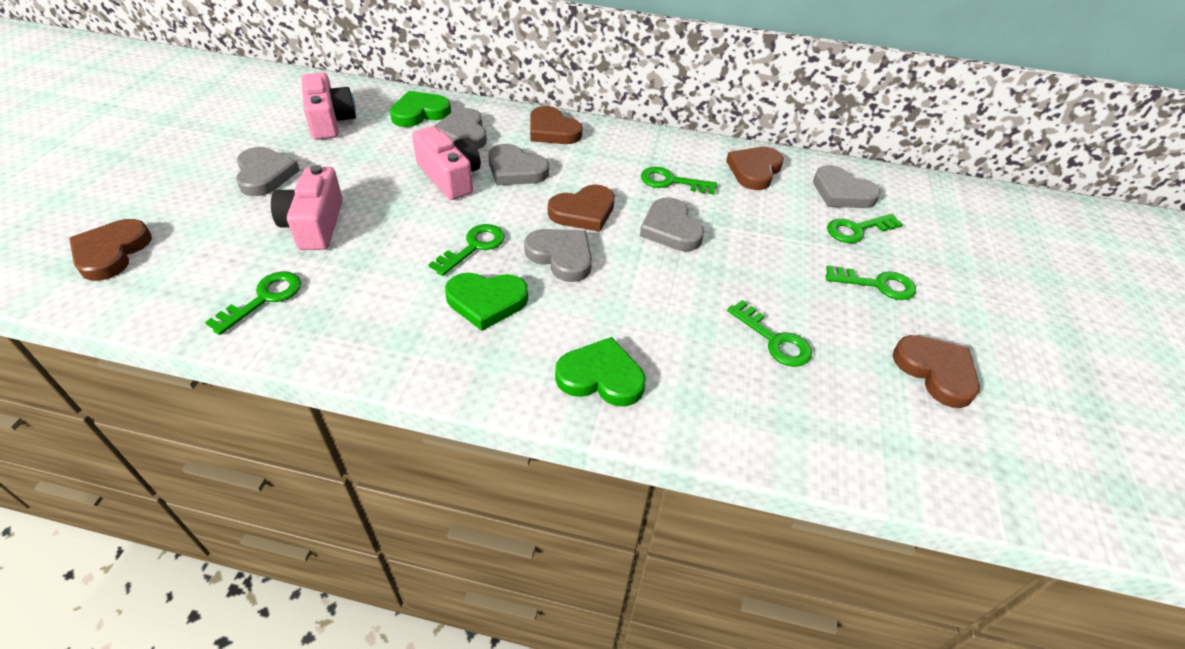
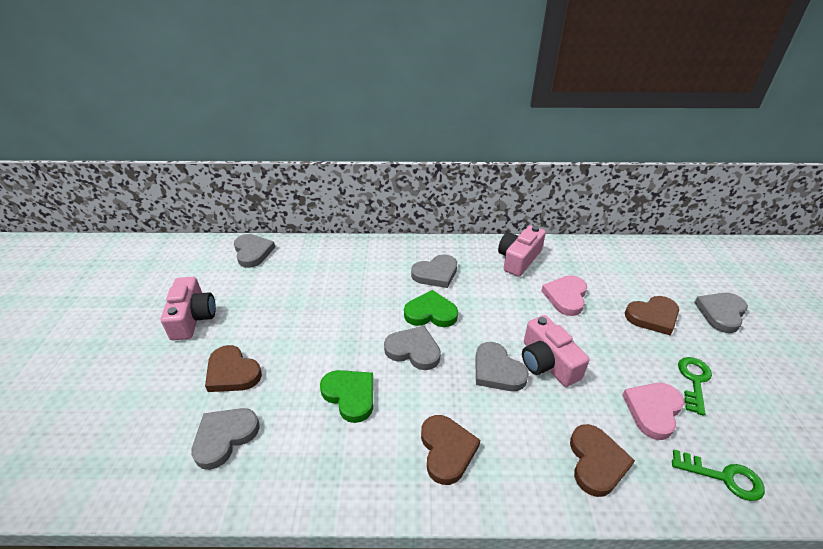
brown heart: 5 -> 4
green heart: 3 -> 2
green key: 6 -> 2
pink heart: 0 -> 2

